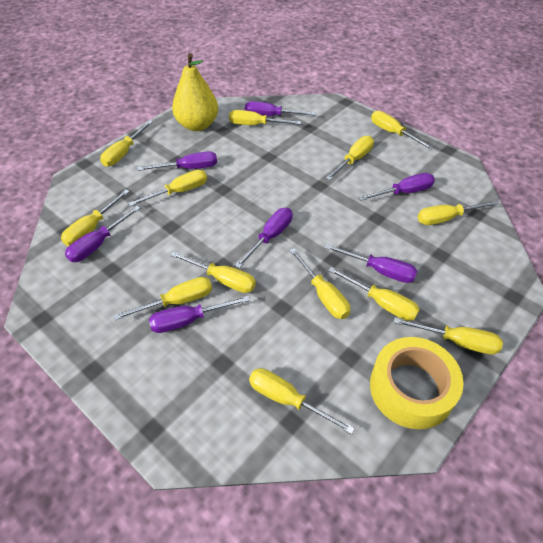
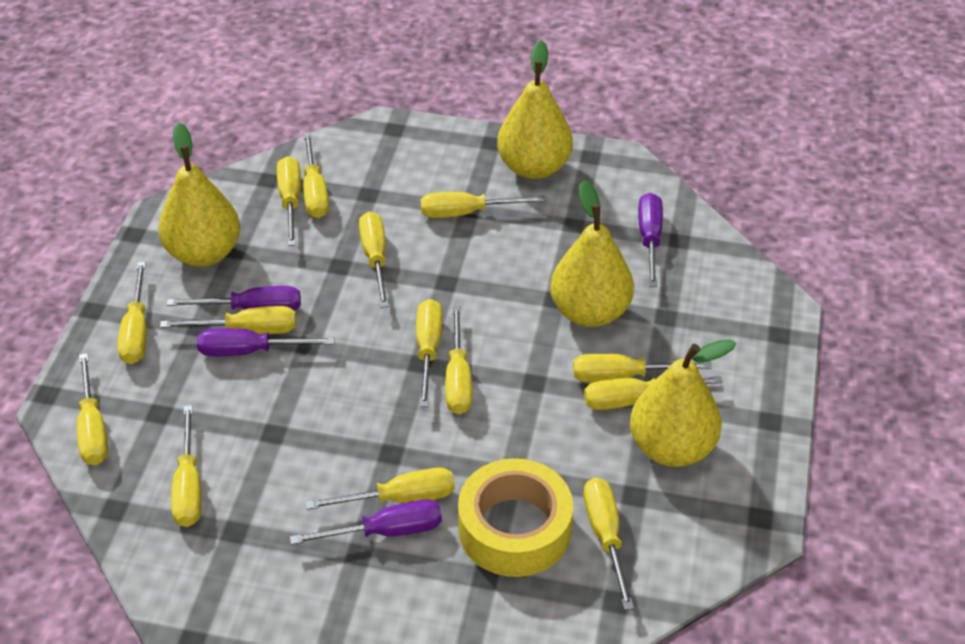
purple screwdriver: 7 -> 4
yellow pear: 1 -> 4
yellow screwdriver: 13 -> 14

